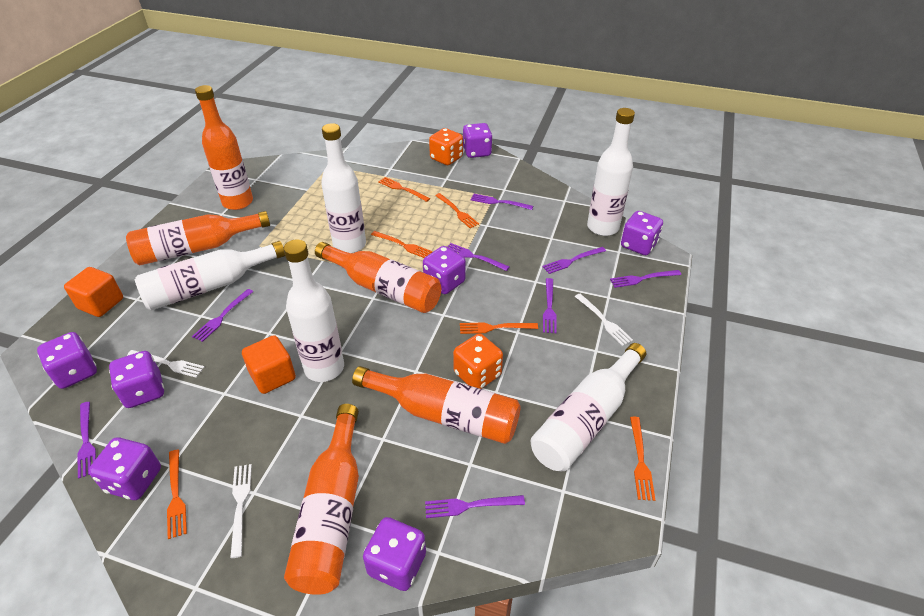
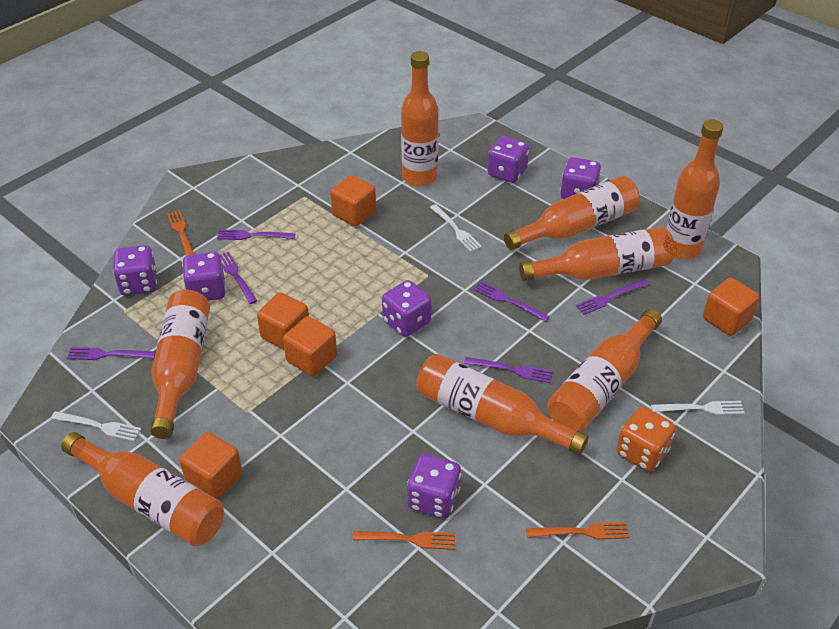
orange bottle: 5 -> 8
orange cube: 2 -> 5
orange dice: 2 -> 1
orange fork: 6 -> 3
purple dice: 7 -> 6
purple fork: 8 -> 6
white bottle: 5 -> 0

